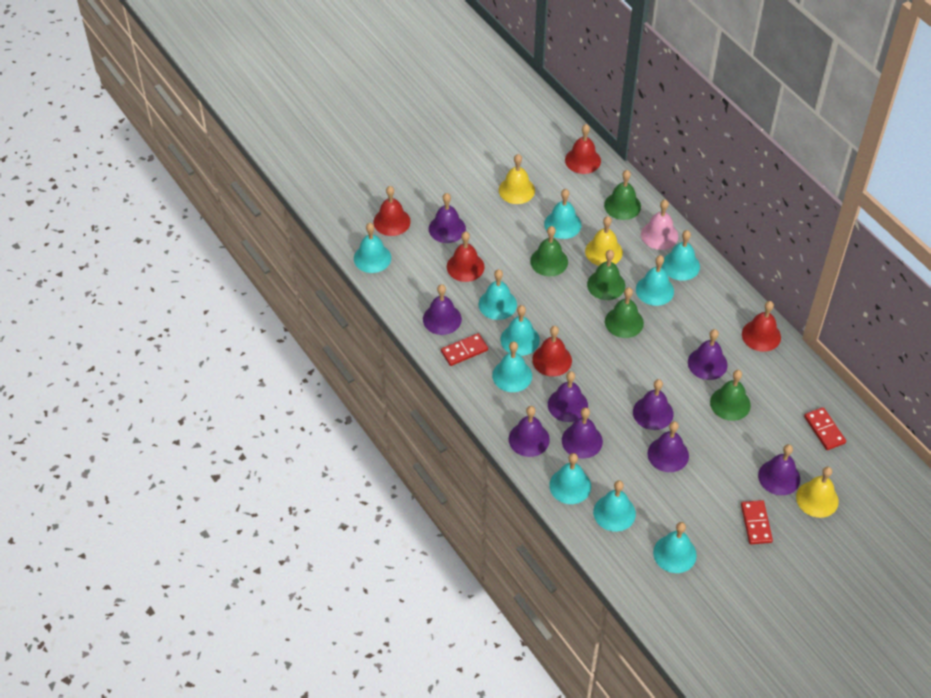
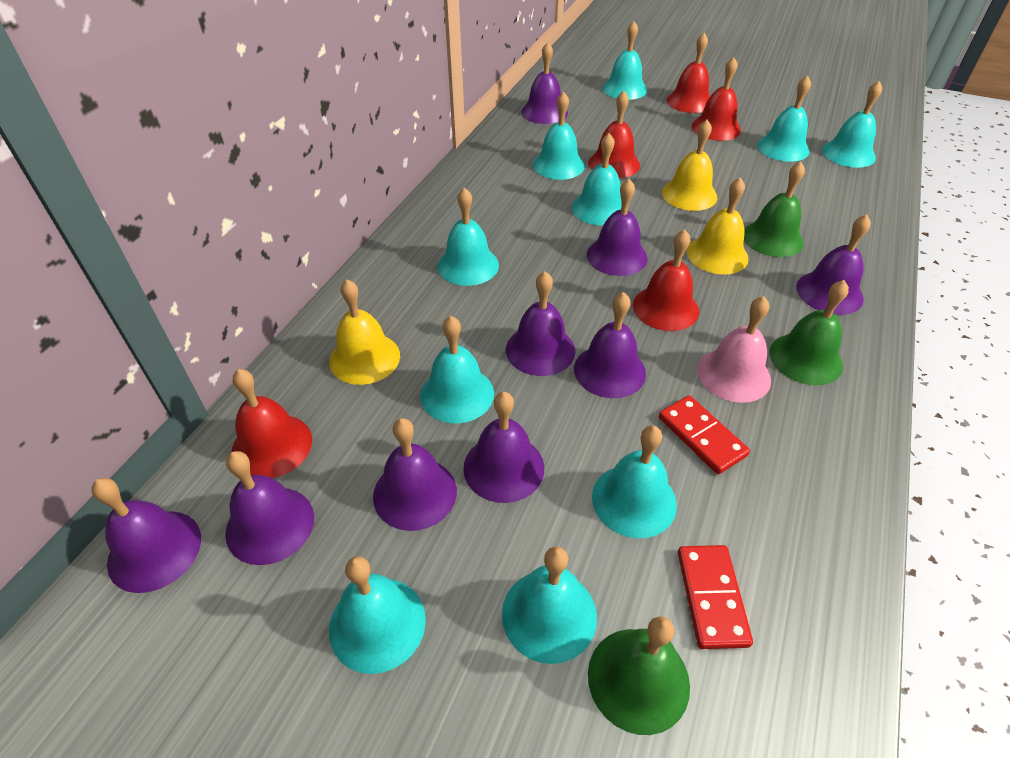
green bell: 5 -> 3
red domino: 3 -> 2

